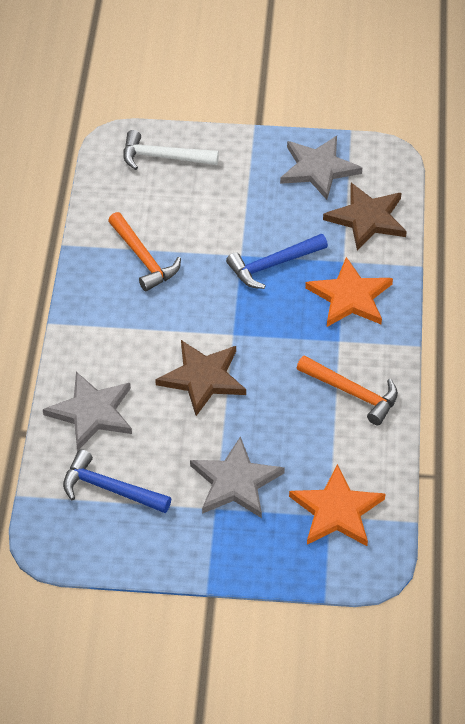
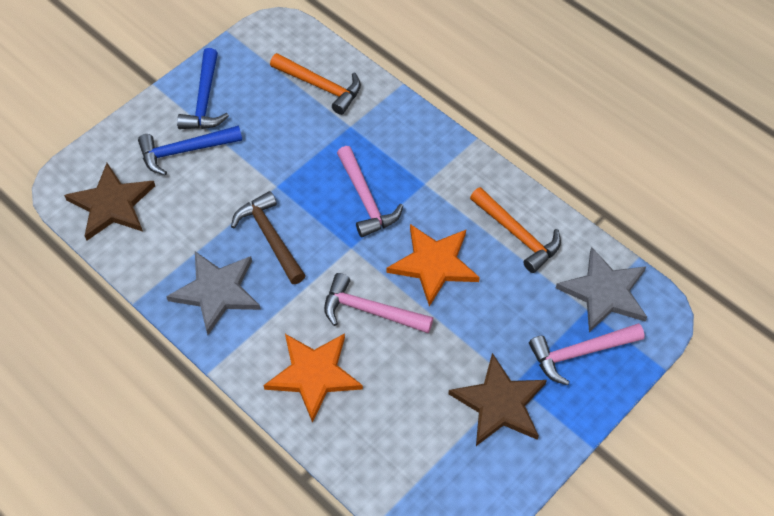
brown hammer: 0 -> 1
grey star: 3 -> 2
pink hammer: 0 -> 3
white hammer: 1 -> 0

